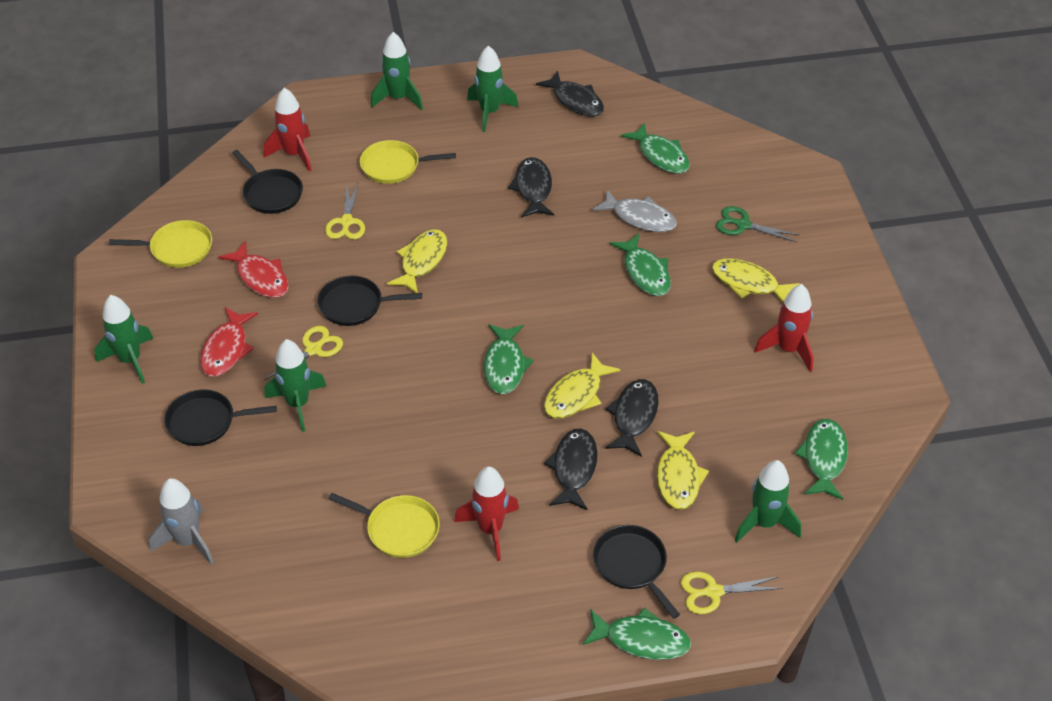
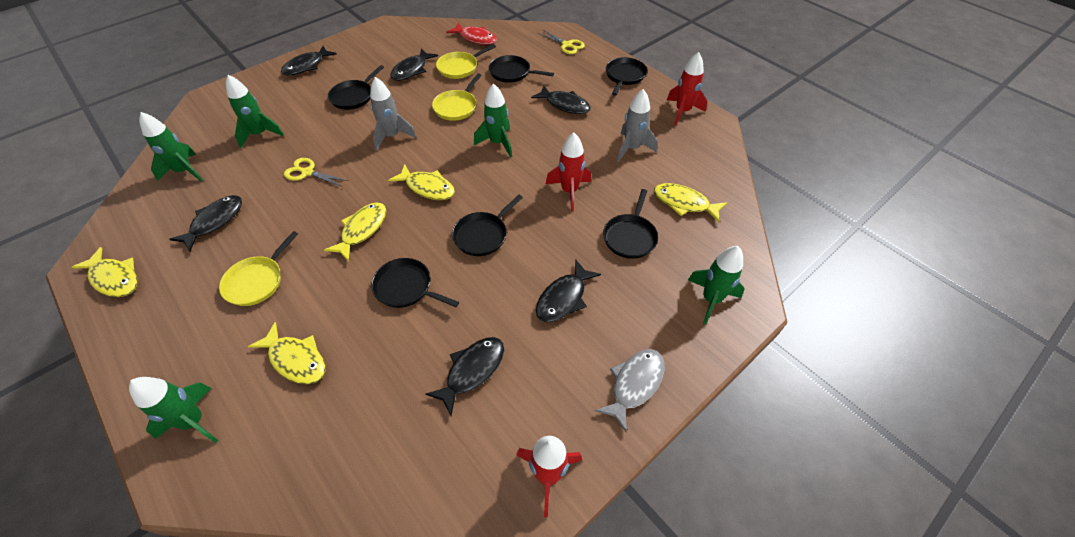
black fish: 4 -> 6
black pan: 4 -> 6
green fish: 5 -> 0
green scissors: 1 -> 0
grey rocket: 1 -> 2
red fish: 2 -> 1
yellow fish: 4 -> 5
yellow scissors: 3 -> 2

